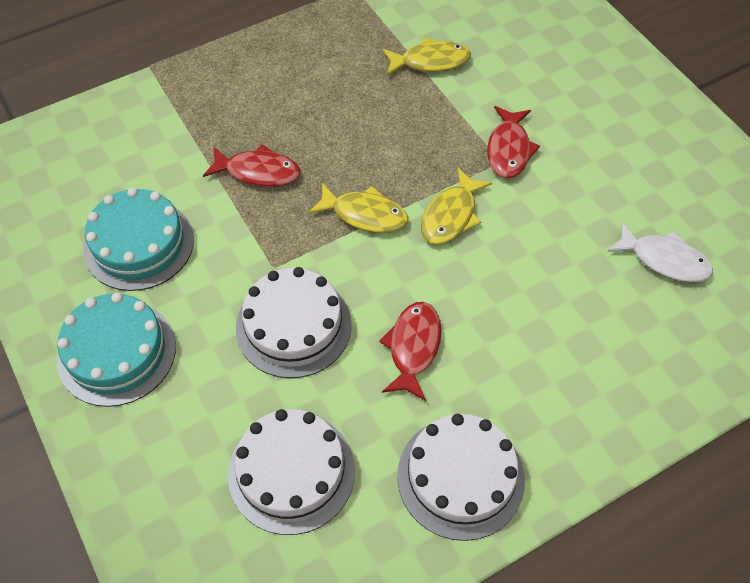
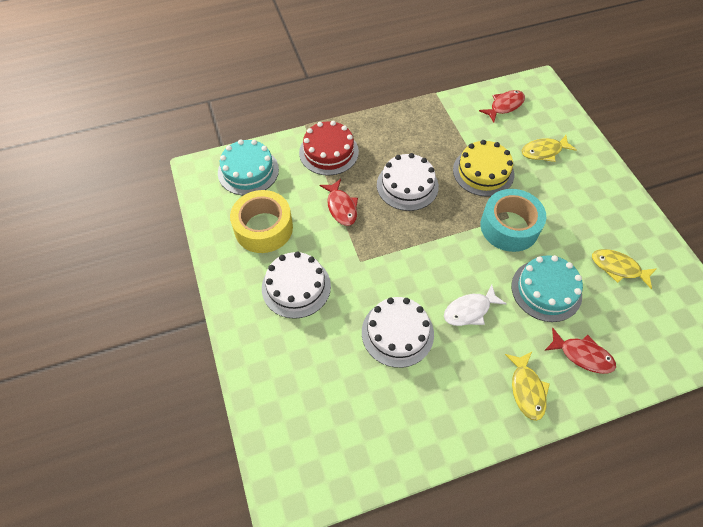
red cake: 0 -> 1
turquoise tape: 0 -> 1
yellow cake: 0 -> 1
yellow tape: 0 -> 1

